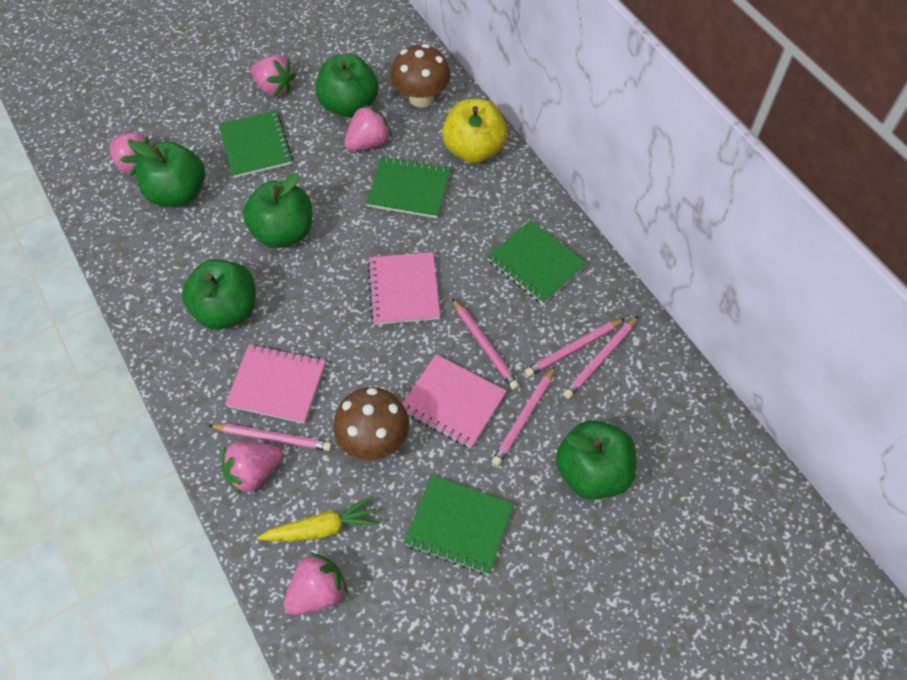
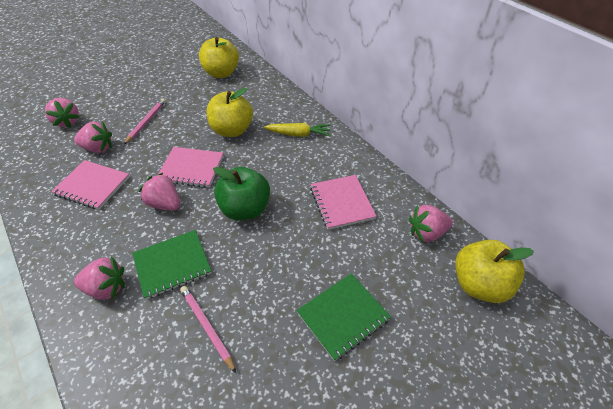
brown mushroom: 2 -> 0
green apple: 5 -> 1
green notebook: 4 -> 2
pink pencil: 5 -> 2
yellow apple: 1 -> 3

